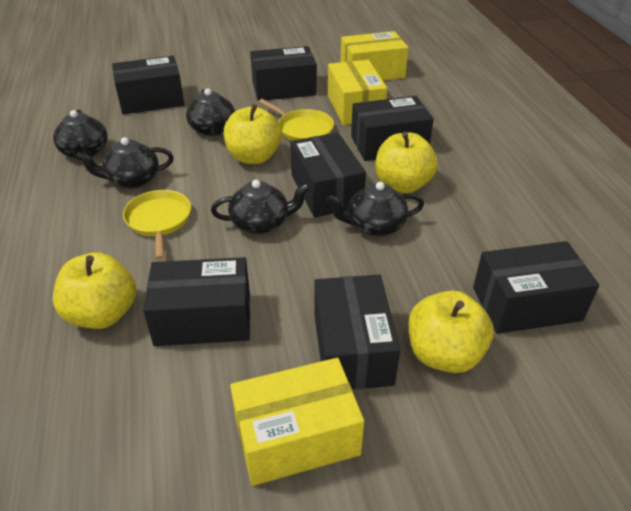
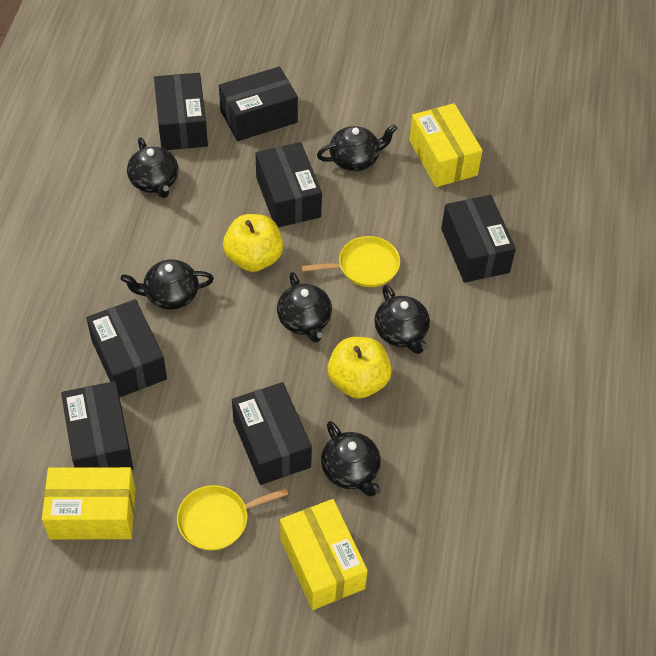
black teapot: 5 -> 6
yellow apple: 4 -> 2

